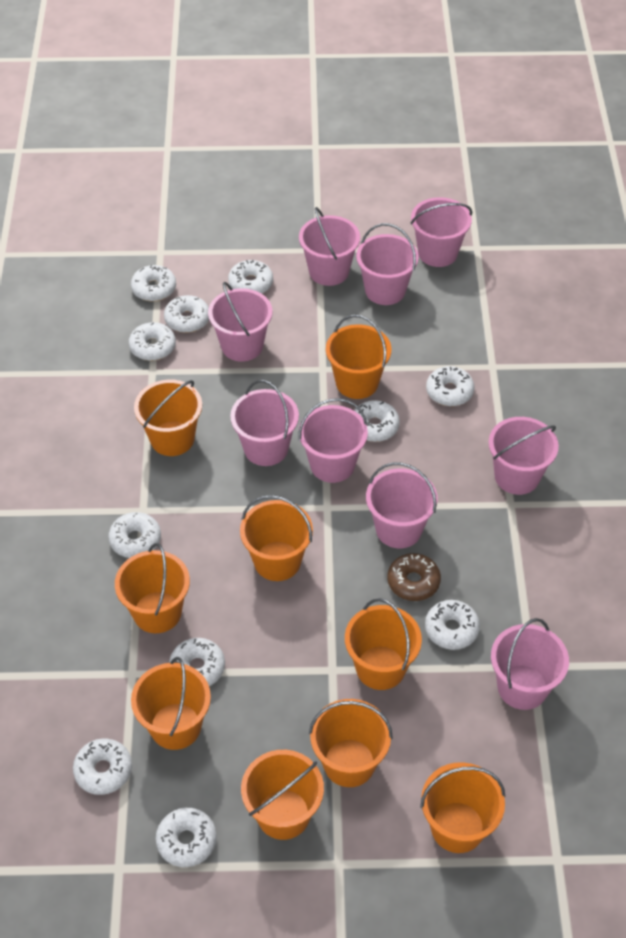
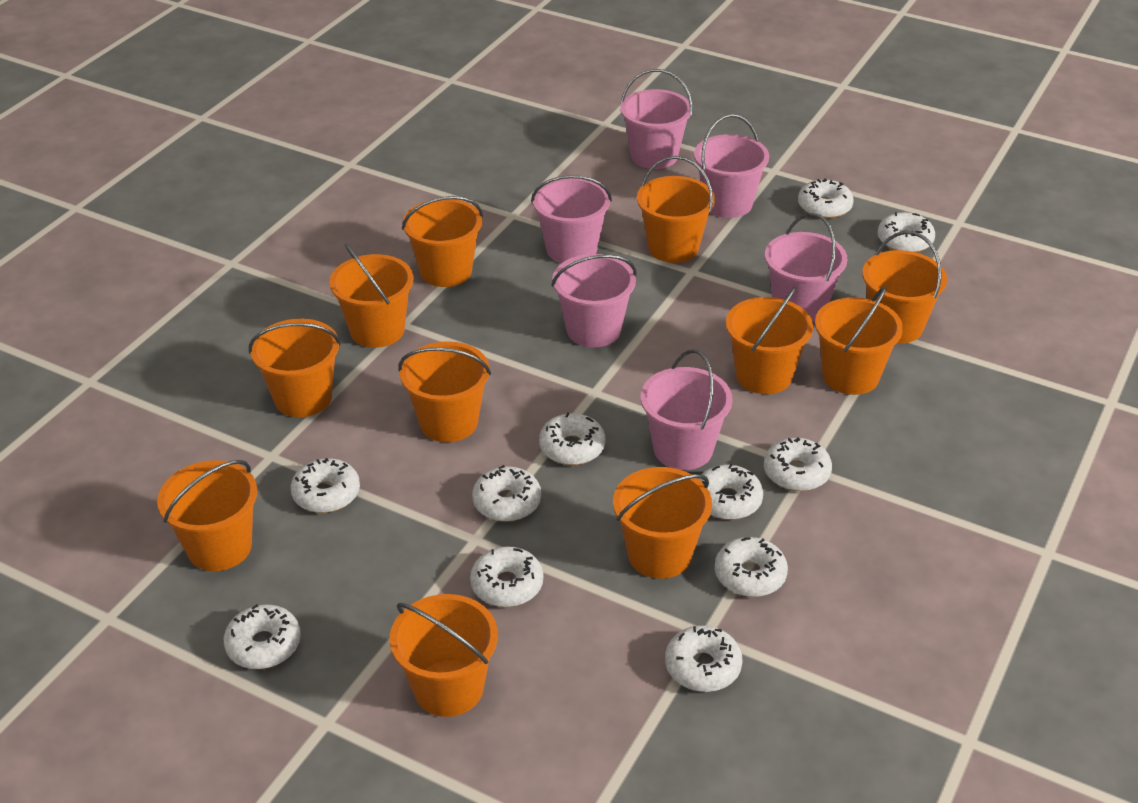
brown donut: 1 -> 0
orange bucket: 9 -> 11
pink bucket: 9 -> 6

